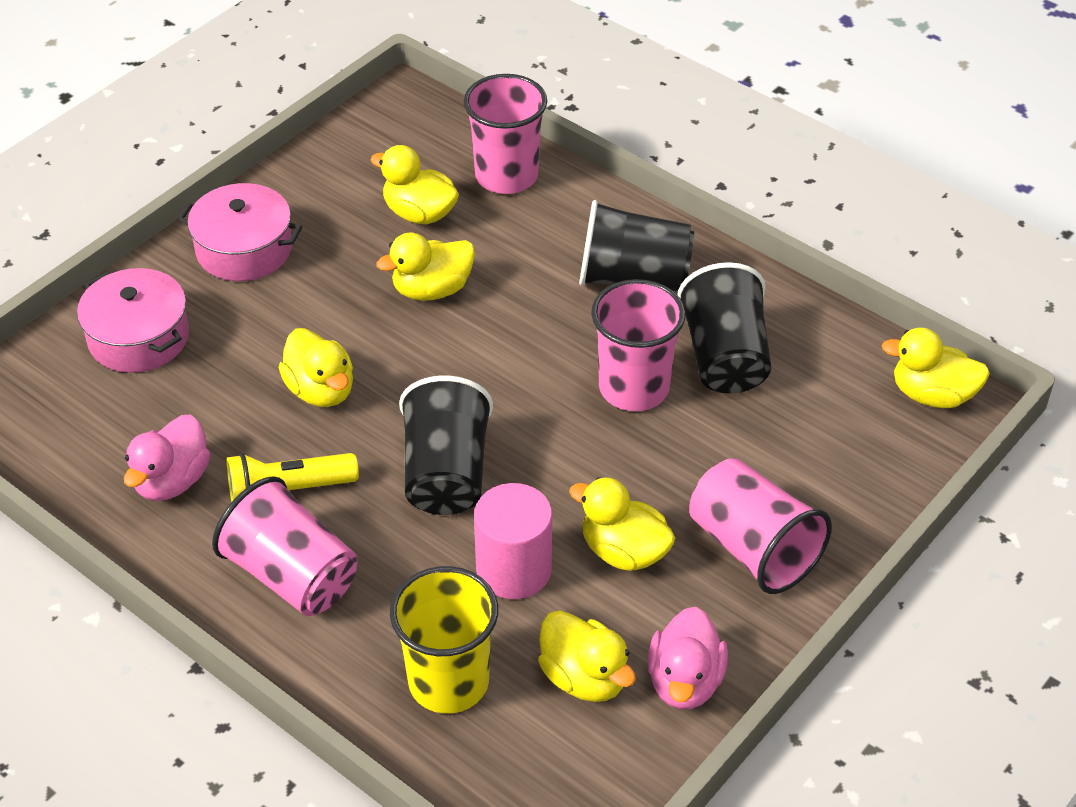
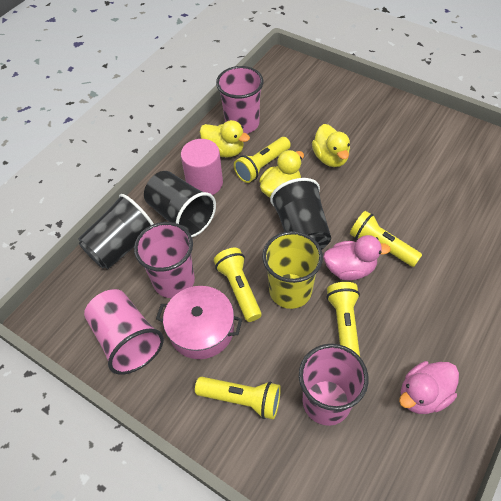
pink pot: 2 -> 1
yellow duck: 6 -> 3
yellow flashlight: 1 -> 5

